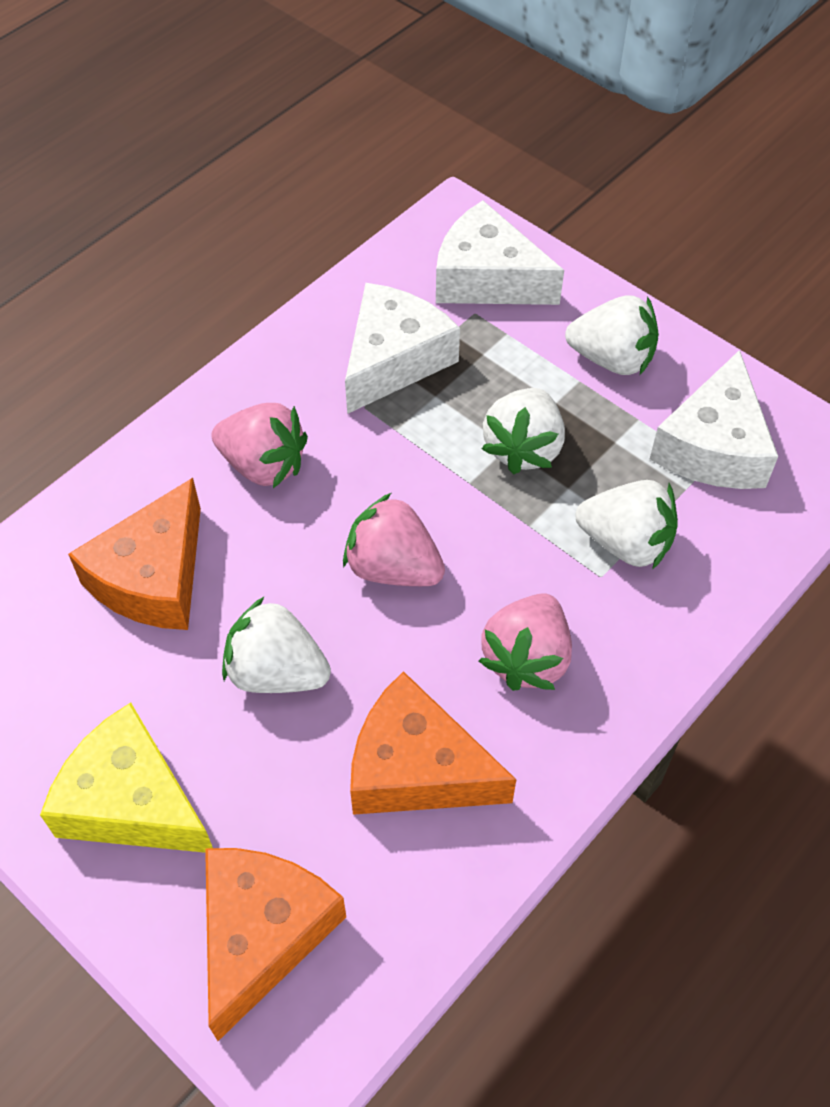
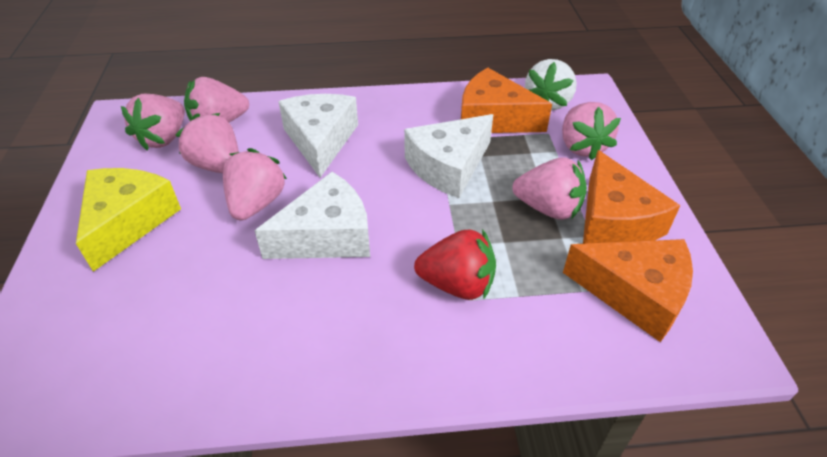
pink strawberry: 3 -> 6
red strawberry: 0 -> 1
white strawberry: 4 -> 1

